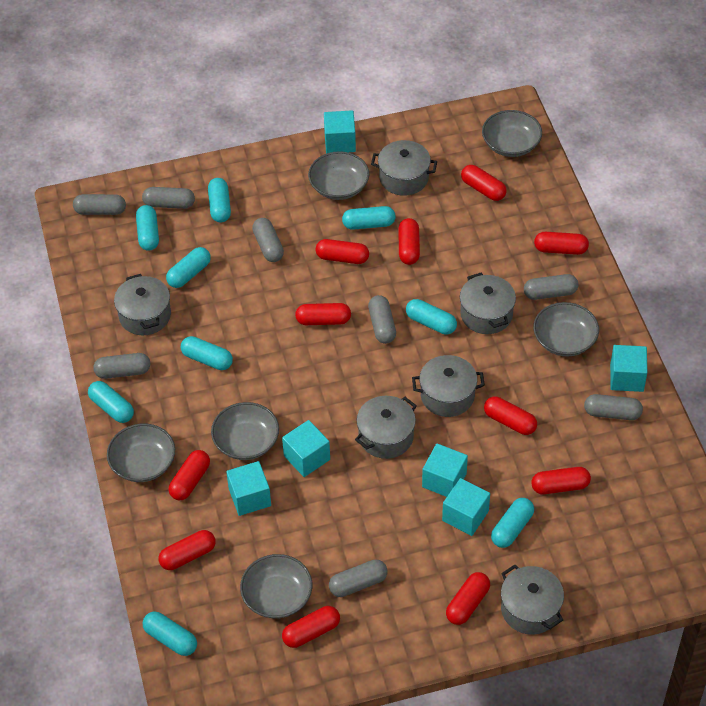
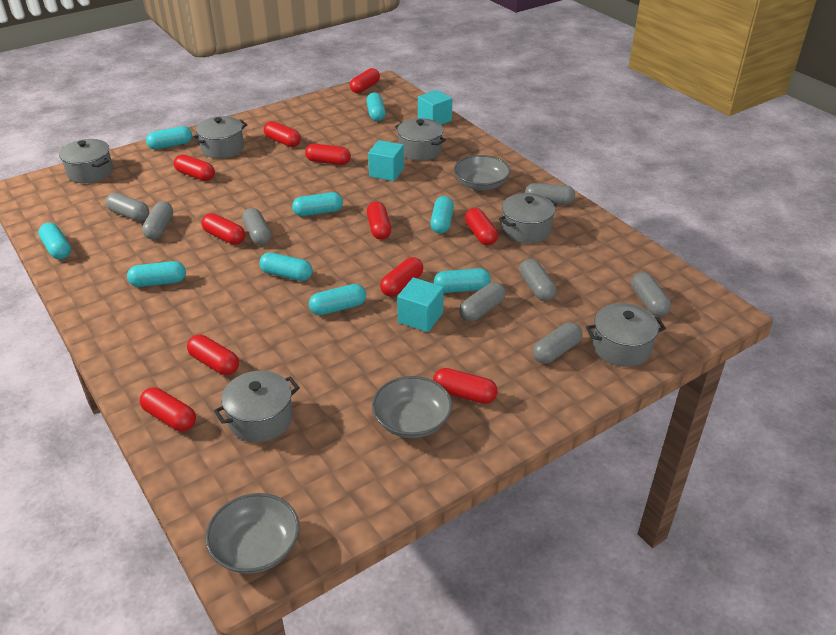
grey bowl: 6 -> 3
turquoise cube: 6 -> 3

